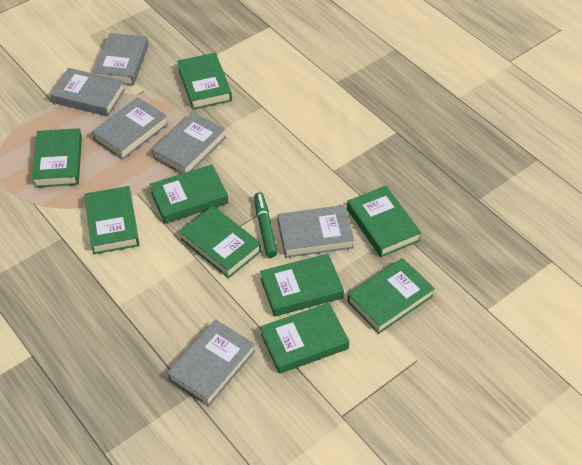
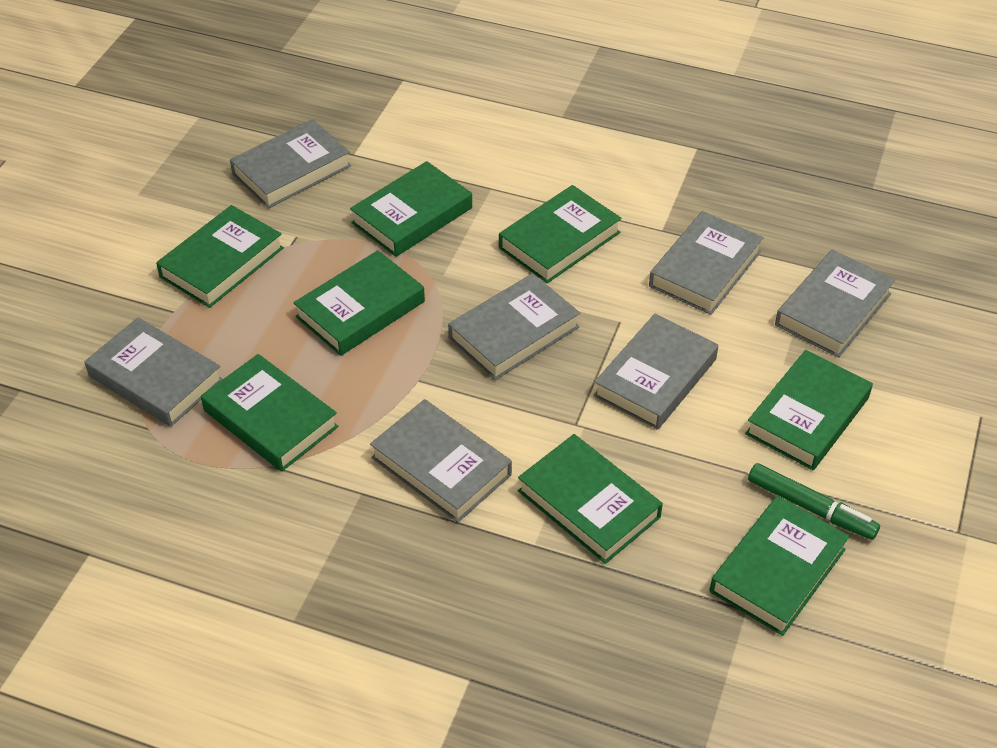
green book: 9 -> 8
grey book: 6 -> 7

